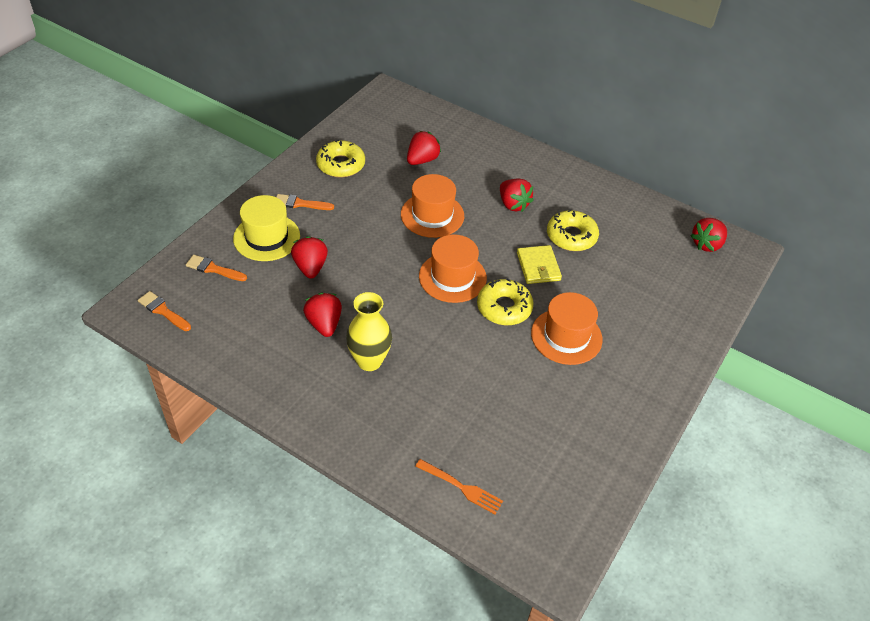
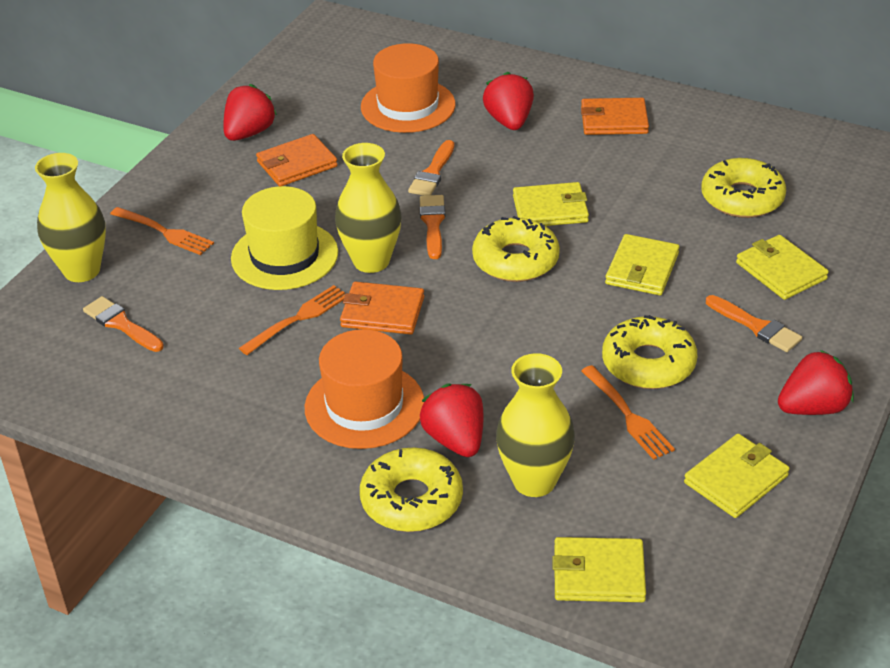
orange brush: 3 -> 4
orange fork: 1 -> 3
orange hat: 3 -> 2
orange wallet: 0 -> 3
red strawberry: 5 -> 4
yellow donut: 3 -> 4
yellow vase: 1 -> 3
yellow wallet: 1 -> 5

